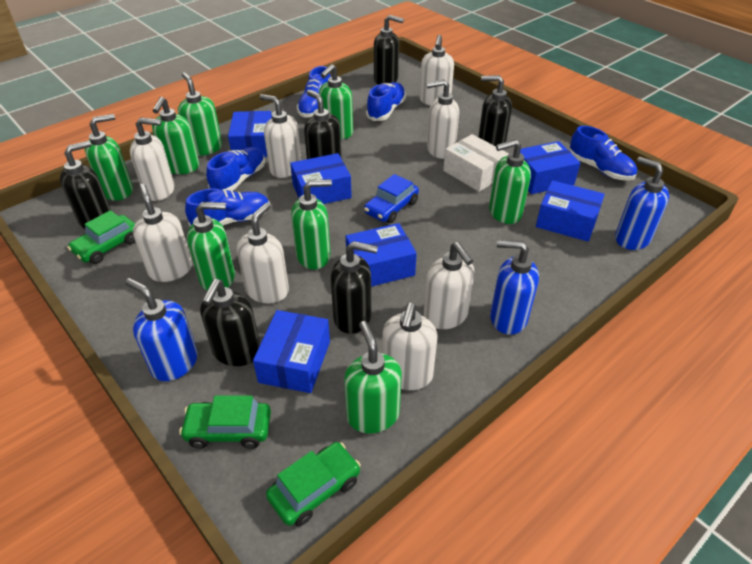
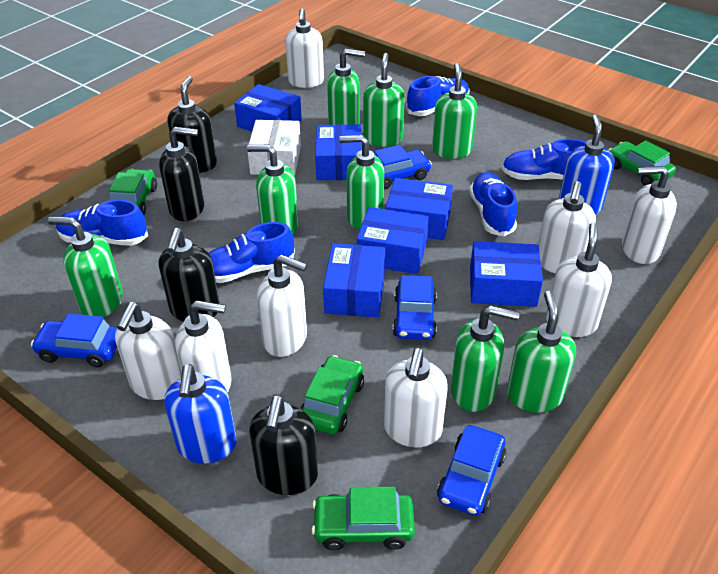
black soap dispenser: 6 -> 4
blue car: 1 -> 4
blue soap dispenser: 3 -> 2
green car: 3 -> 4

